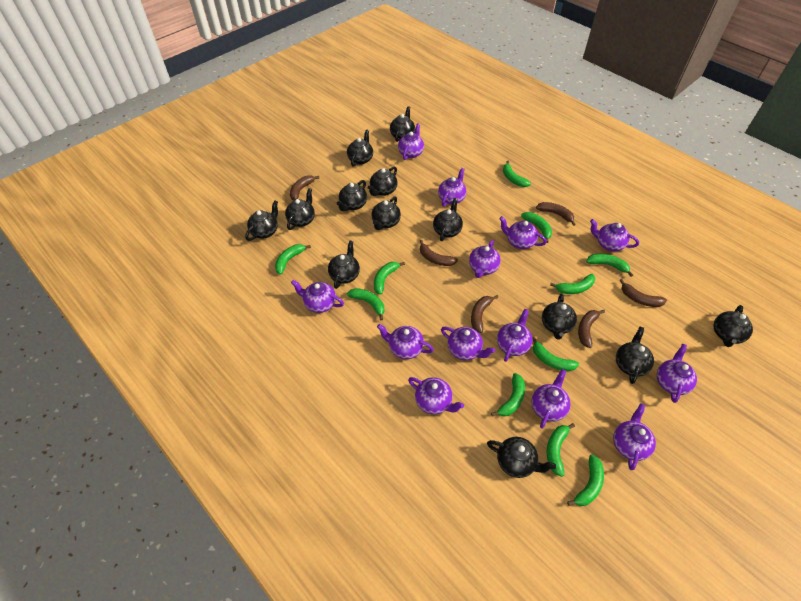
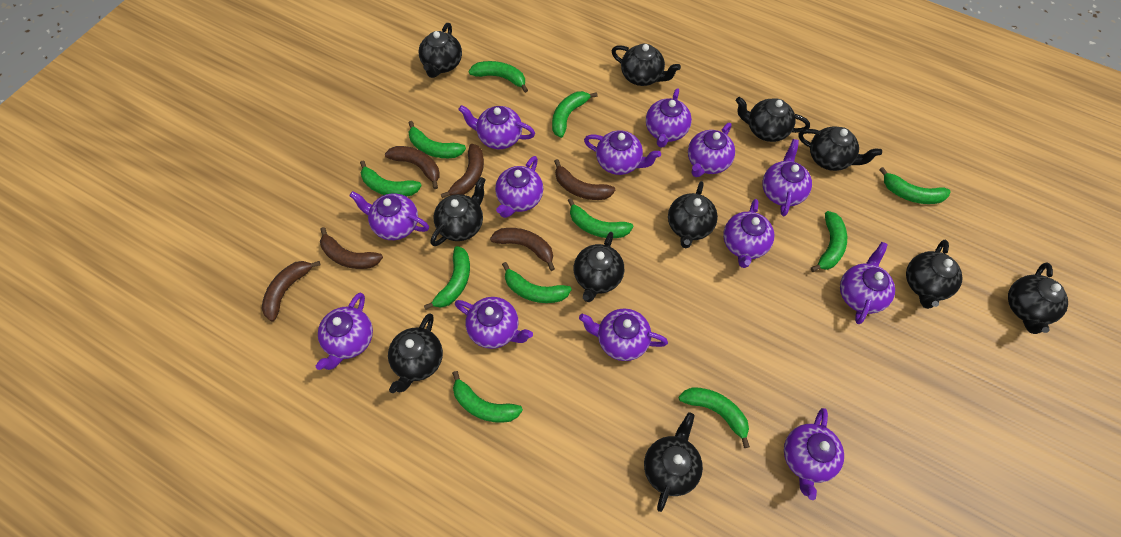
black teapot: 13 -> 11

